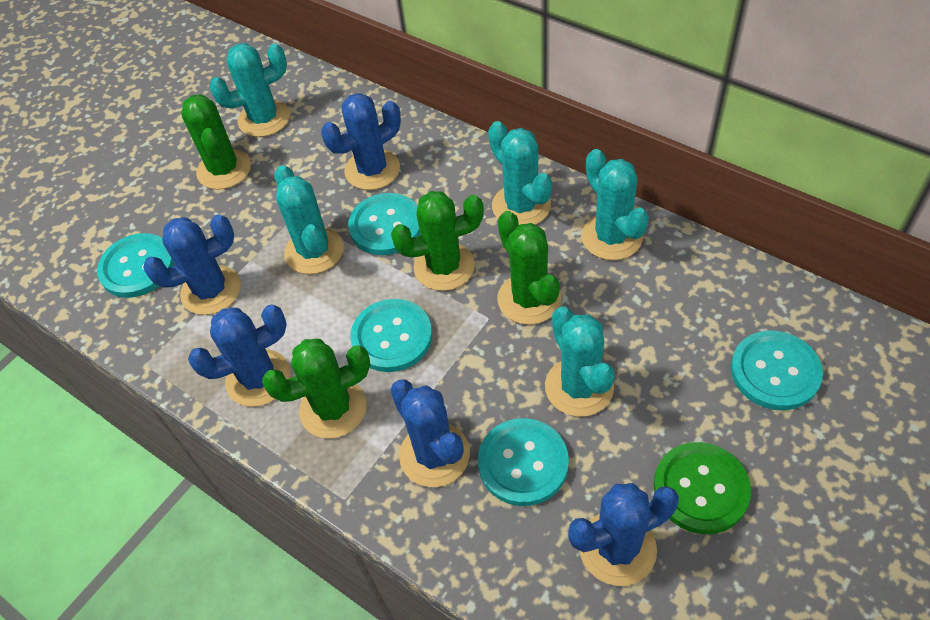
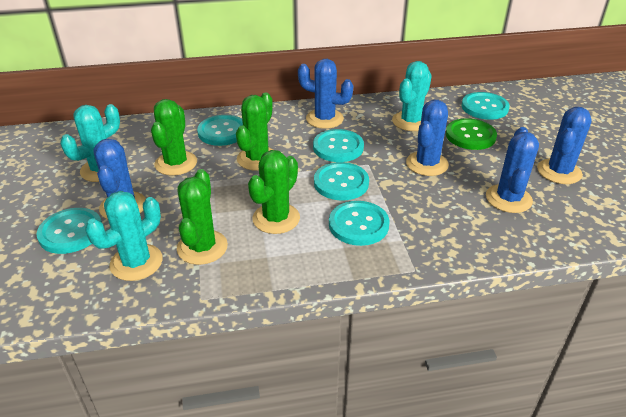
turquoise button: 5 -> 6
turquoise cactus: 5 -> 3

